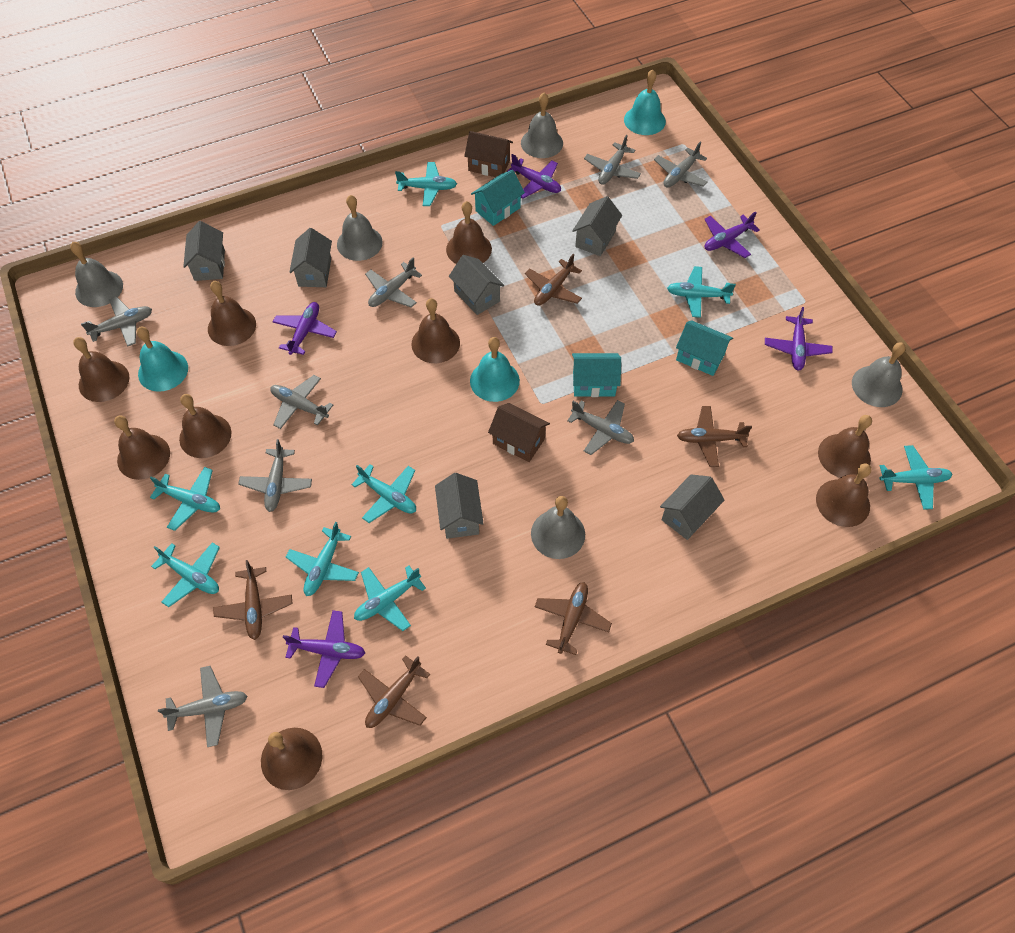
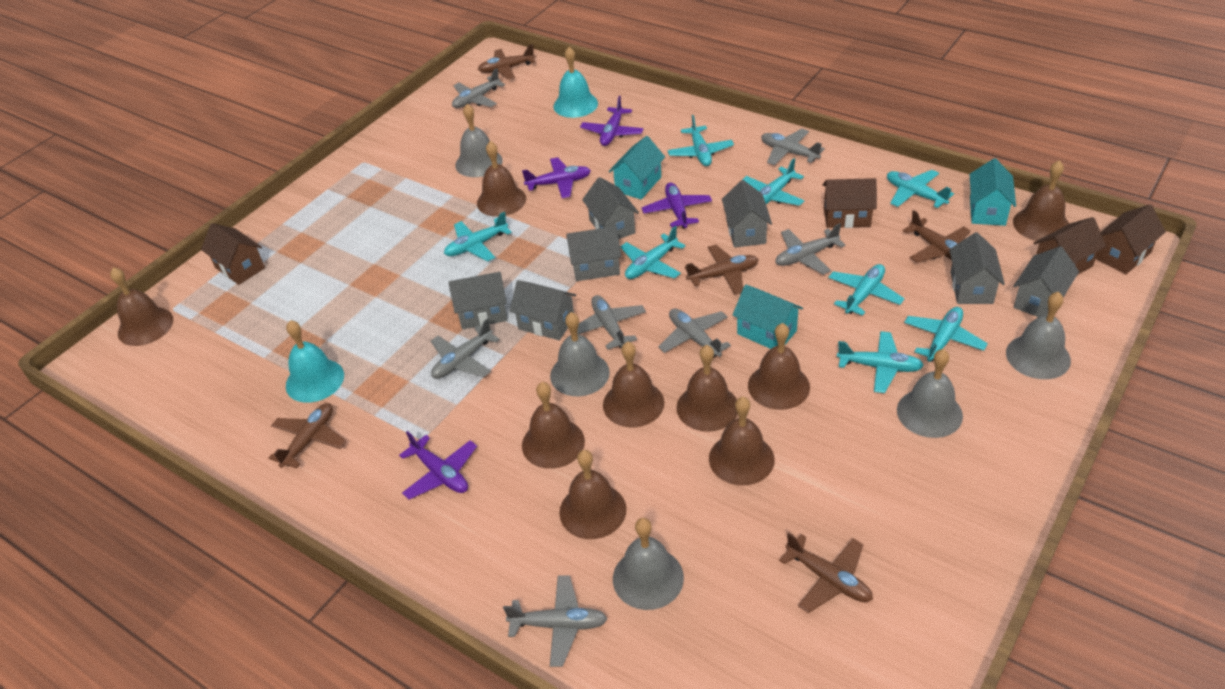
brown house: 2 -> 4
grey house: 6 -> 7
grey plane: 8 -> 7
purple plane: 5 -> 4
turquoise bell: 3 -> 2

